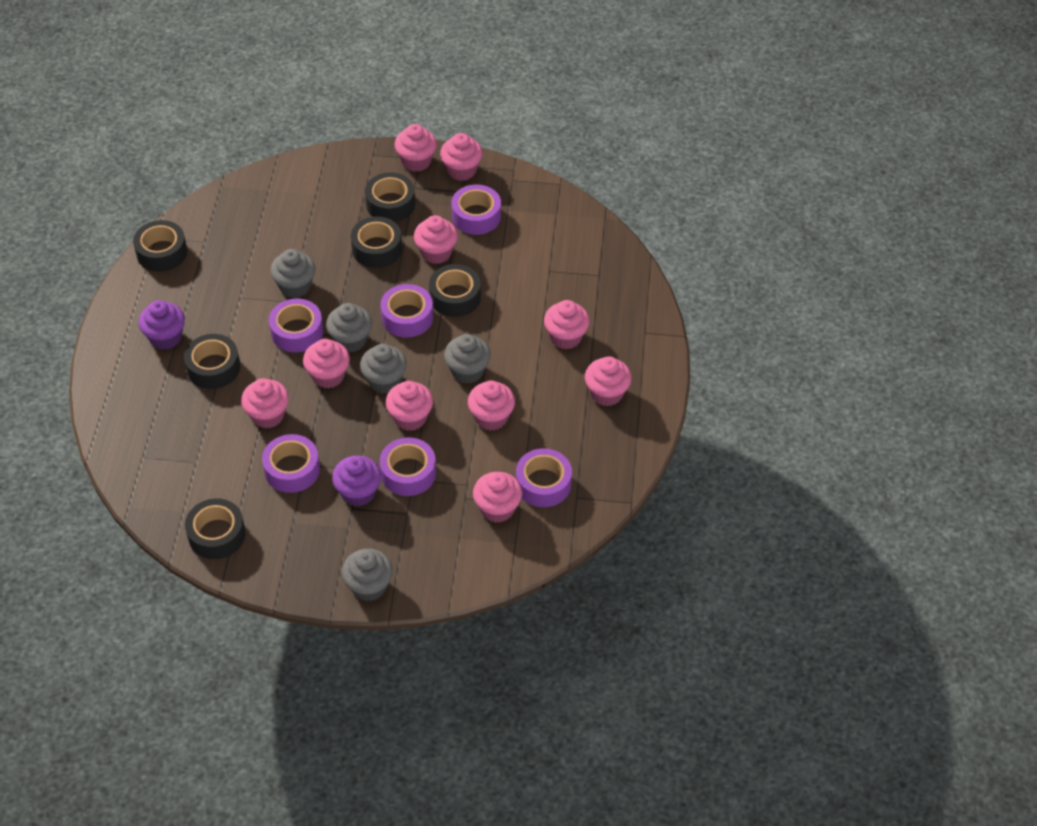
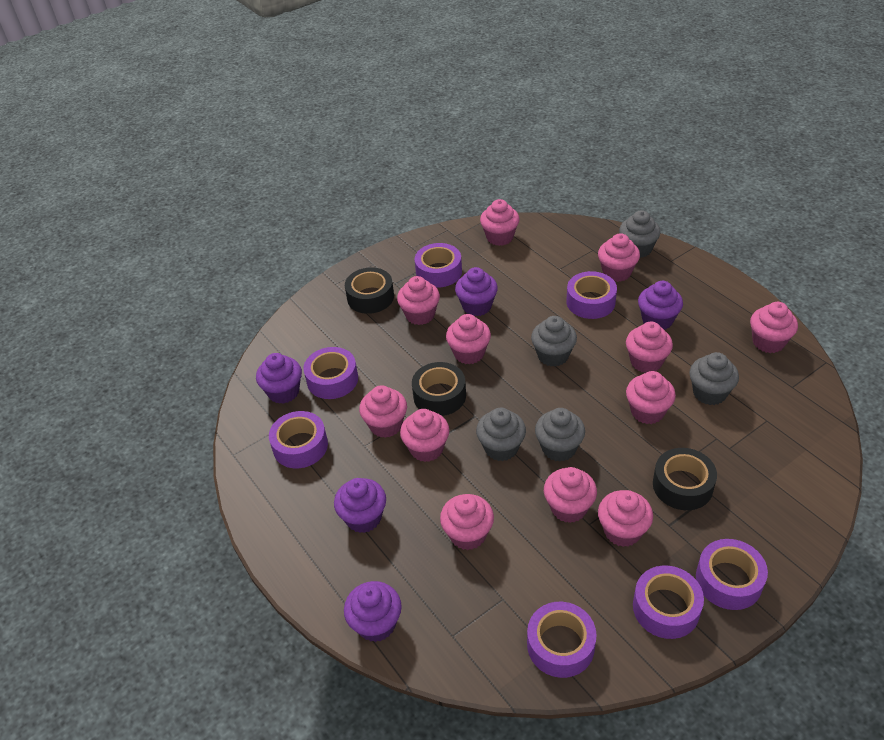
black tape: 6 -> 3
pink cupcake: 10 -> 12
purple cupcake: 2 -> 5
purple tape: 6 -> 7

